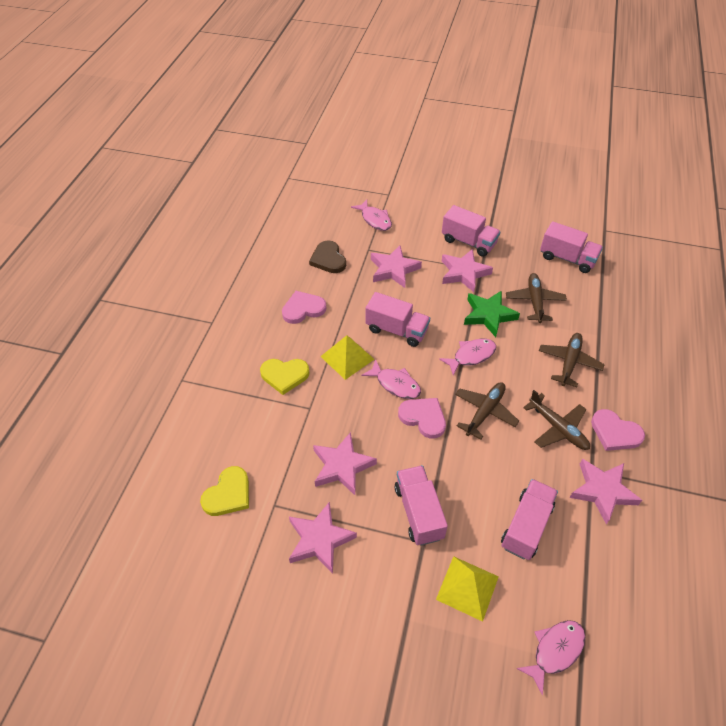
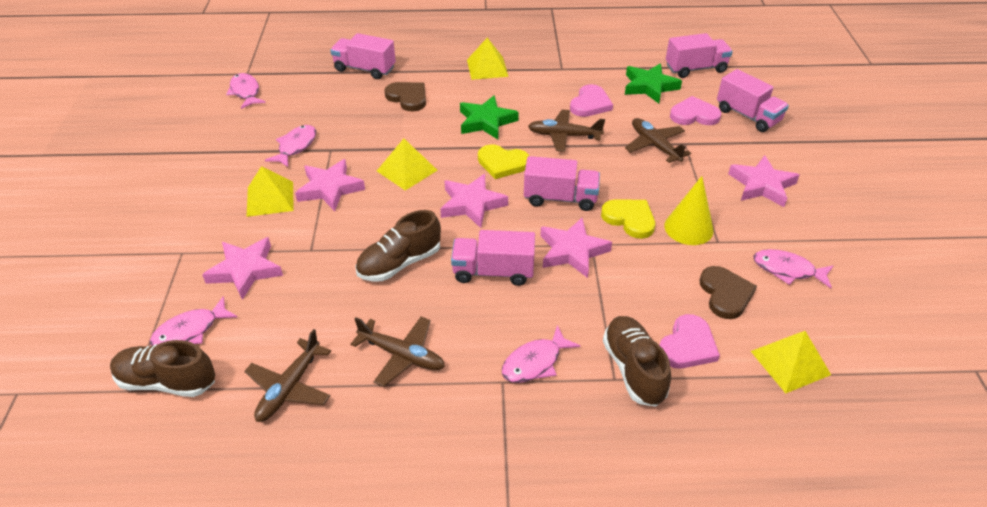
brown heart: 1 -> 2
brown shoe: 0 -> 3
green star: 1 -> 2
pink fish: 4 -> 5
yellow cone: 0 -> 1
yellow pyramid: 2 -> 4

